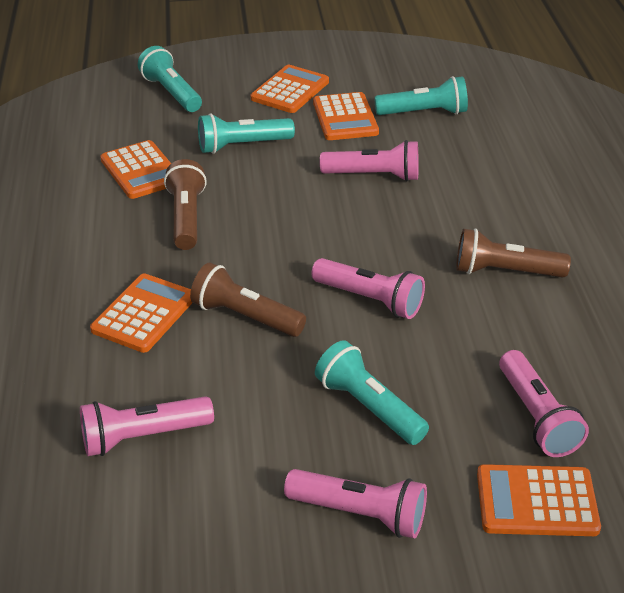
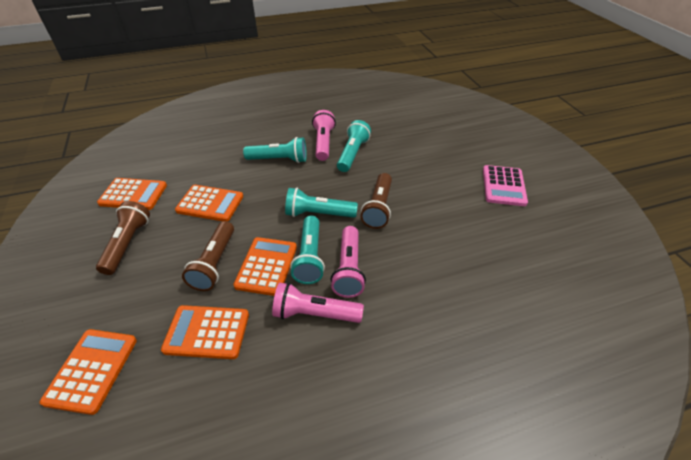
pink calculator: 0 -> 1
pink flashlight: 5 -> 3

